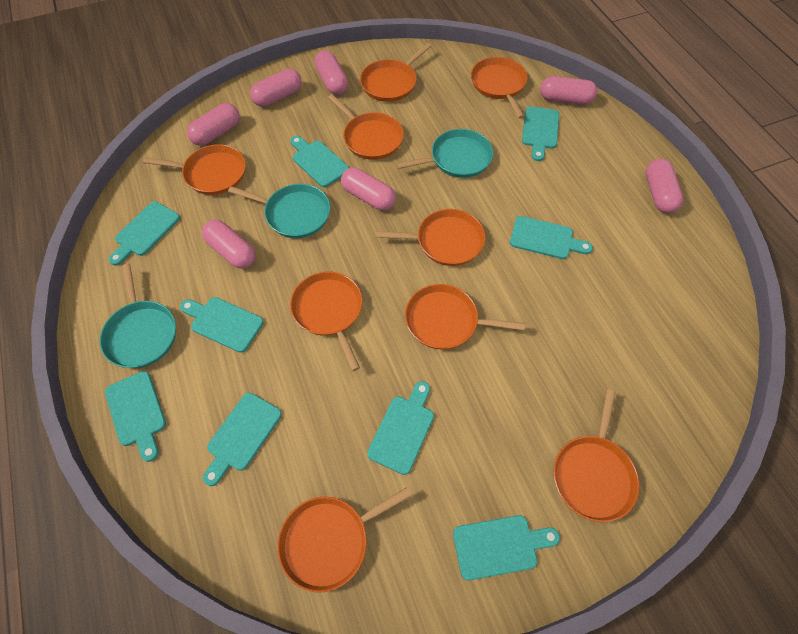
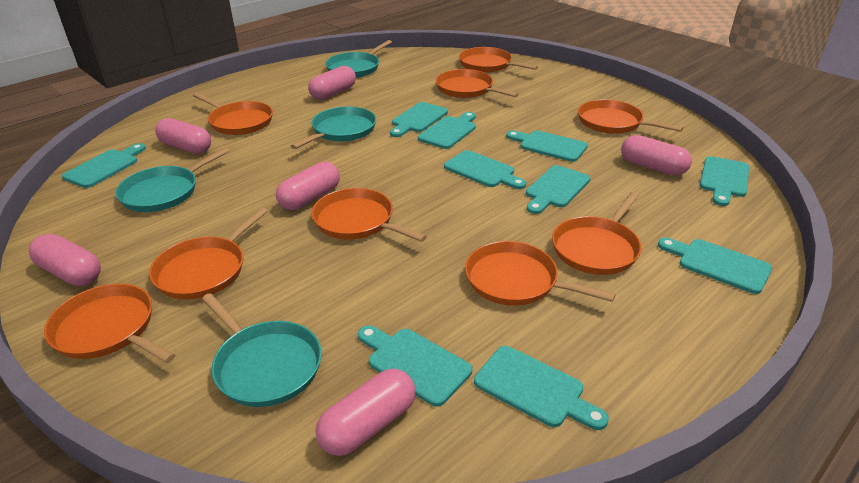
pink capsule: 7 -> 6
turquoise cutting board: 9 -> 10
turquoise pan: 3 -> 4

